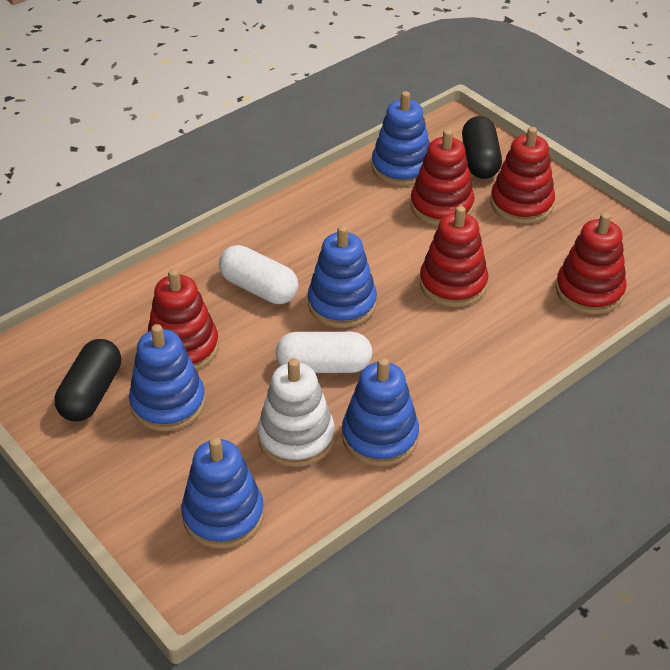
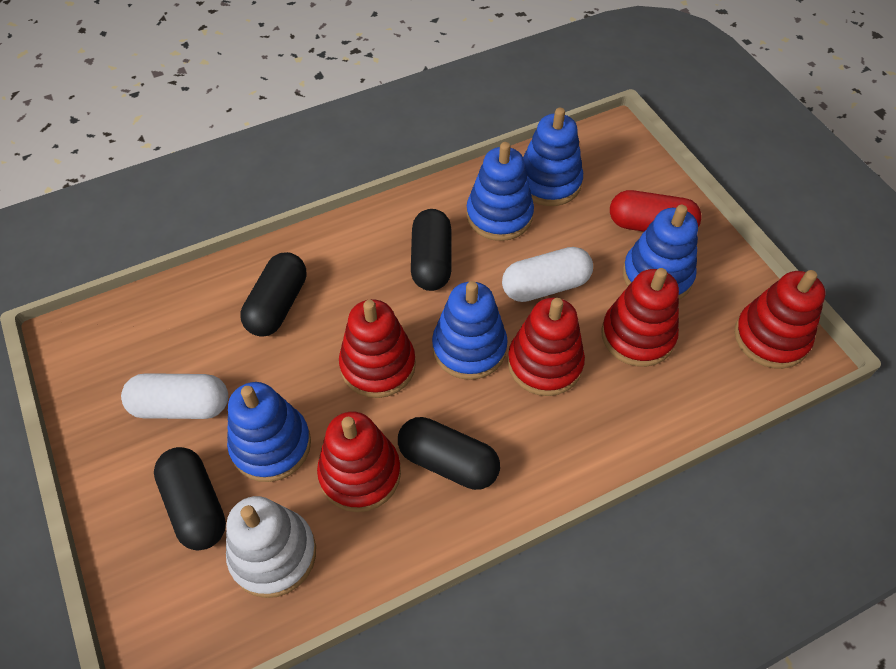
black capsule: 2 -> 4
red capsule: 0 -> 1

